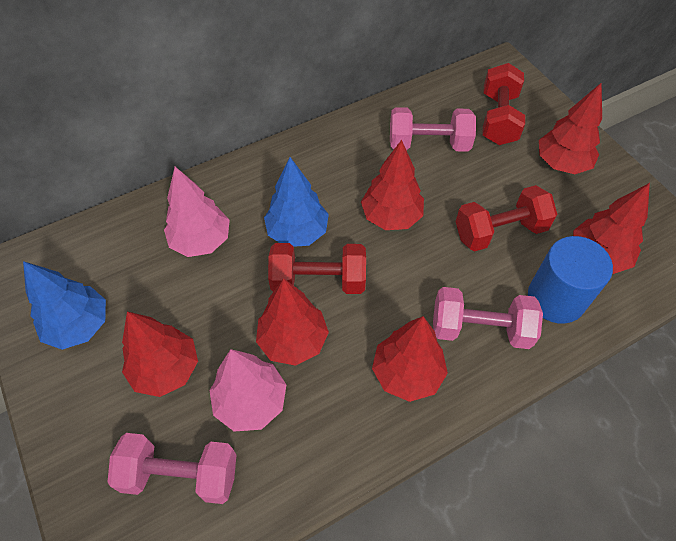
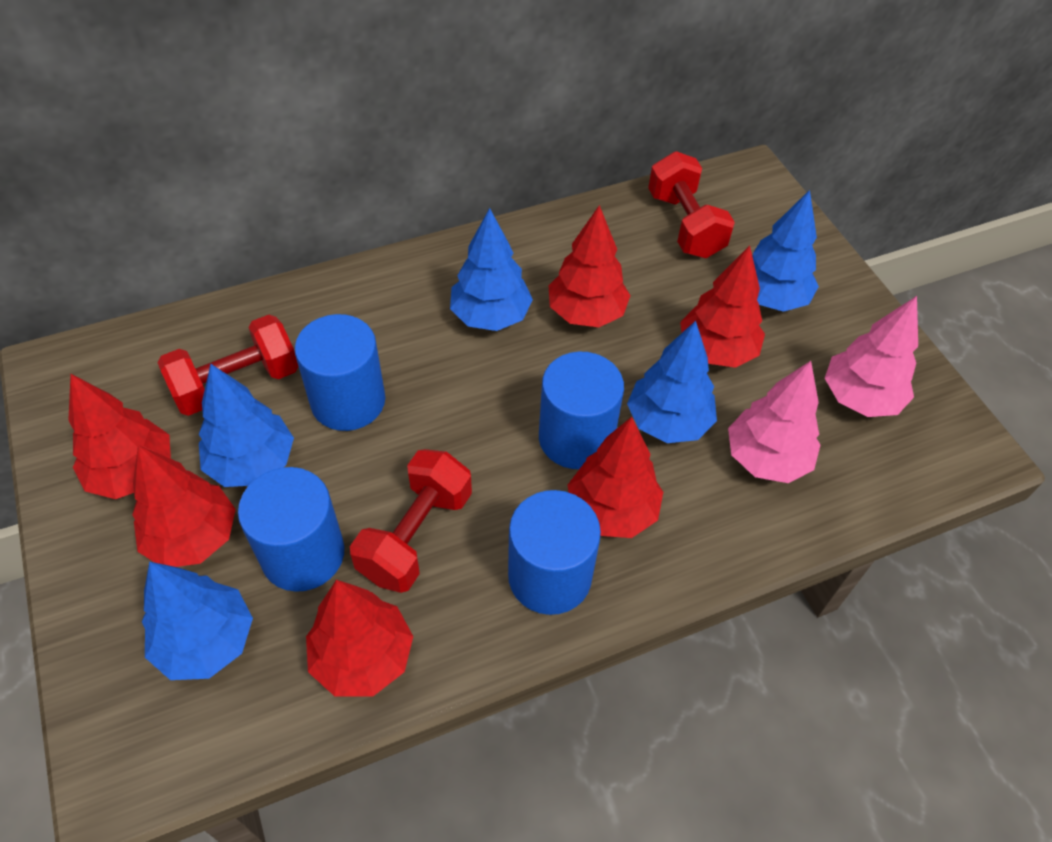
blue cylinder: 1 -> 4
blue tree: 2 -> 5
pink dumbbell: 3 -> 0

